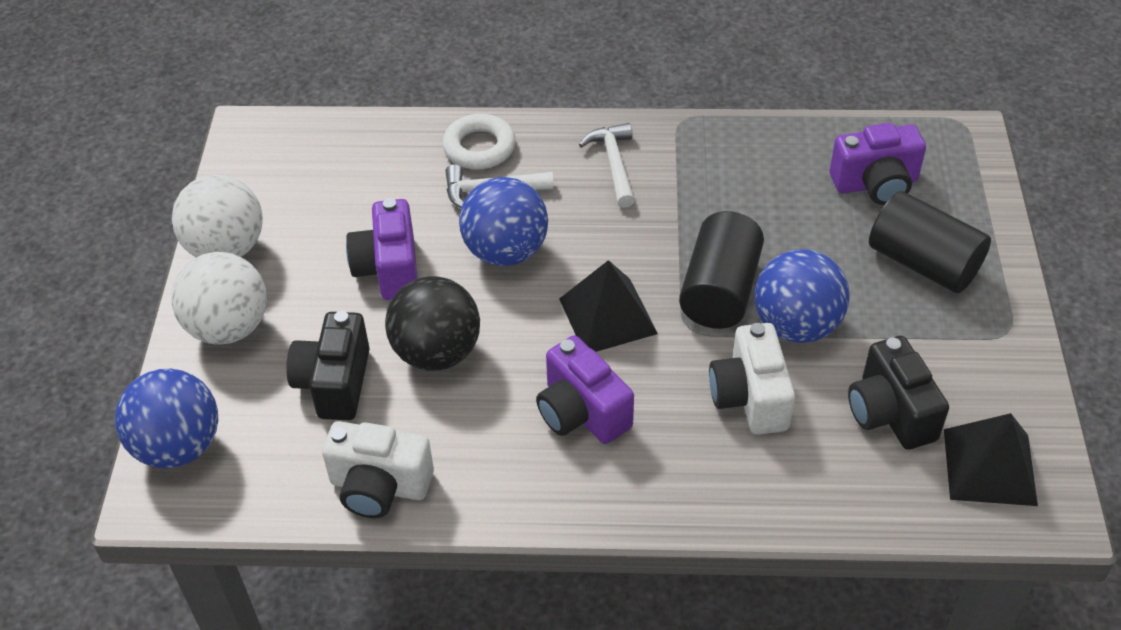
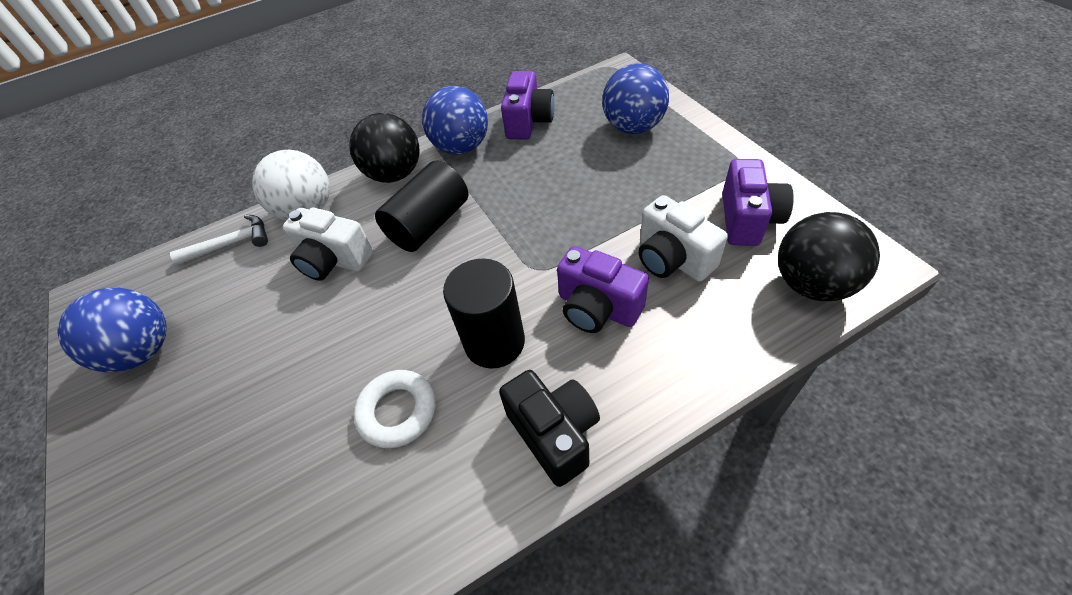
black ball: 1 -> 2
black camera: 2 -> 1
black pyramid: 2 -> 0
white ball: 2 -> 1
white hammer: 2 -> 1

